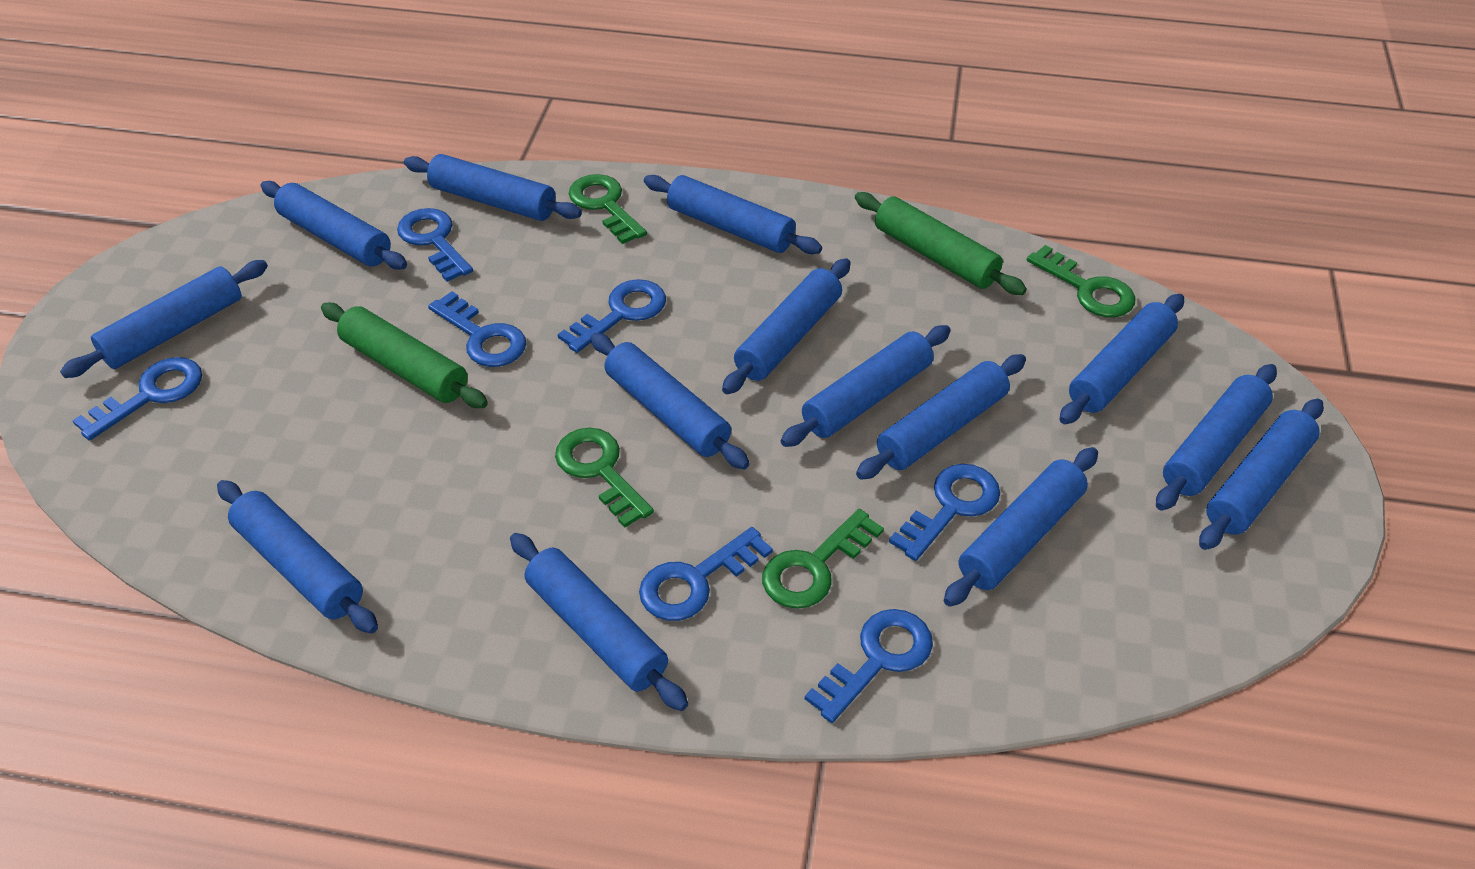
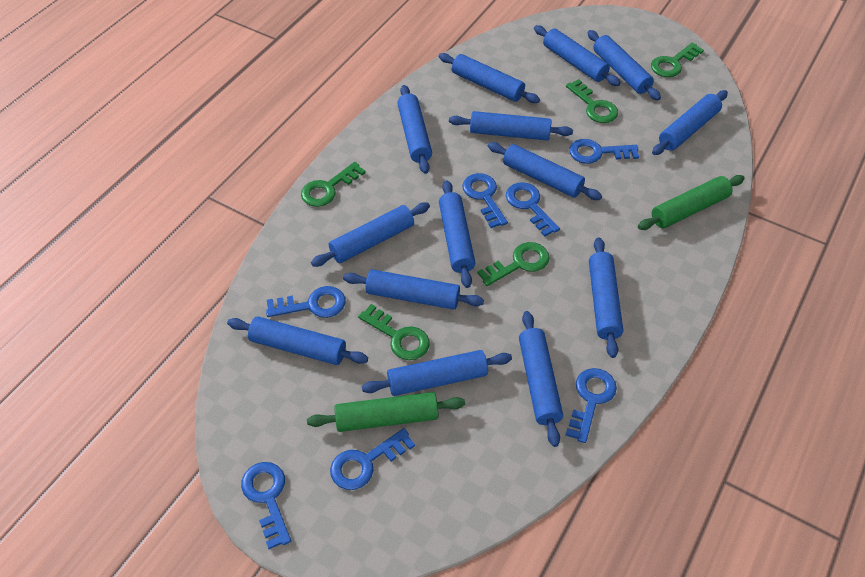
green key: 4 -> 5

